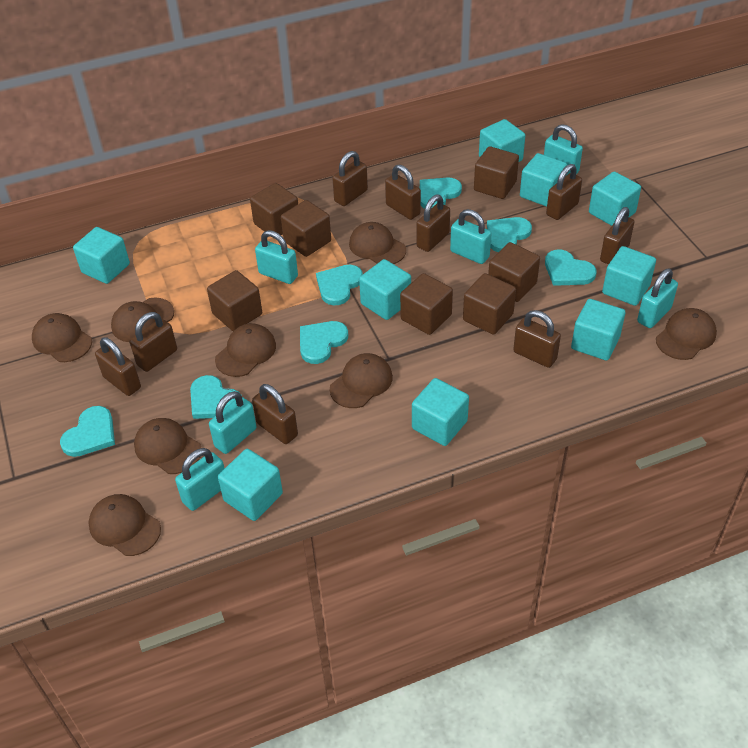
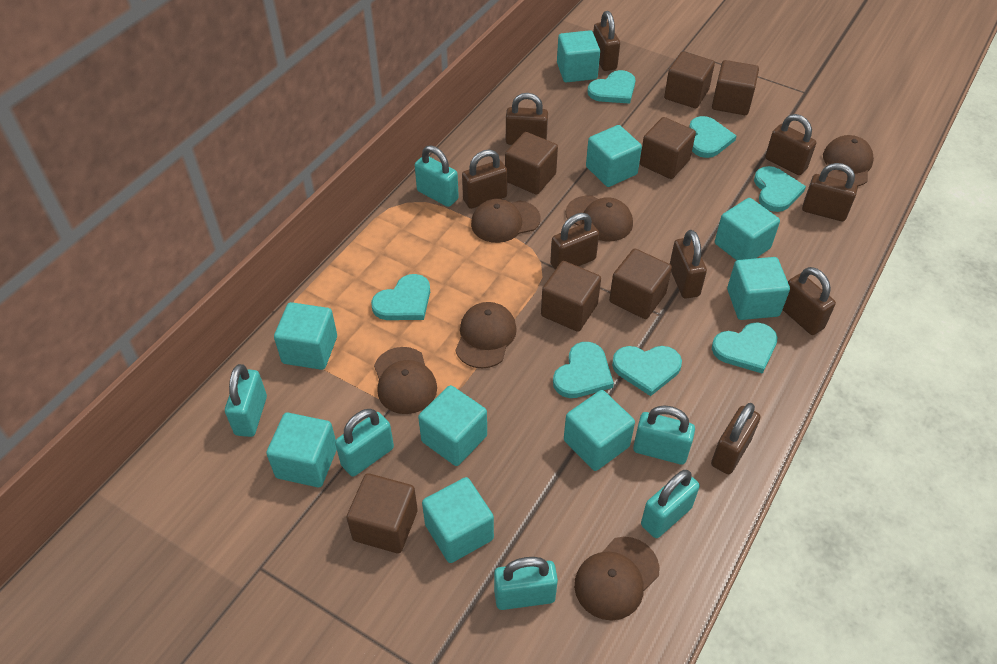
brown cap: 8 -> 6

